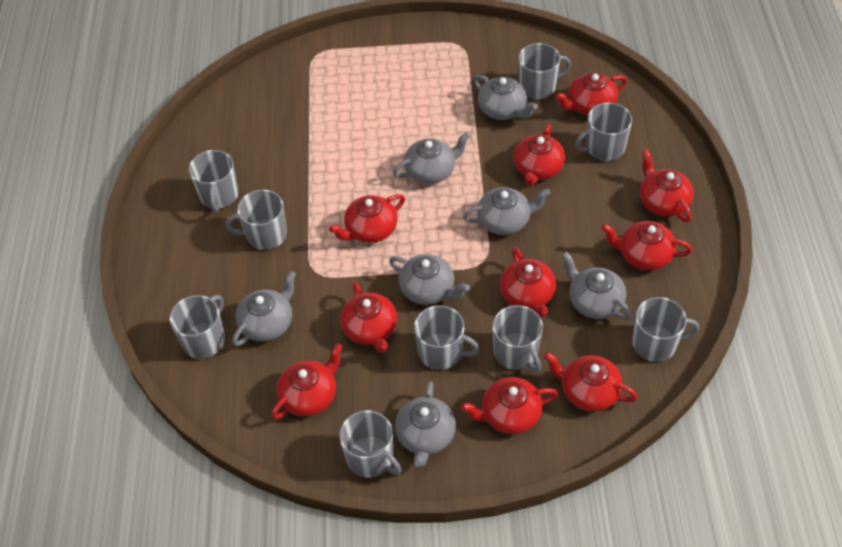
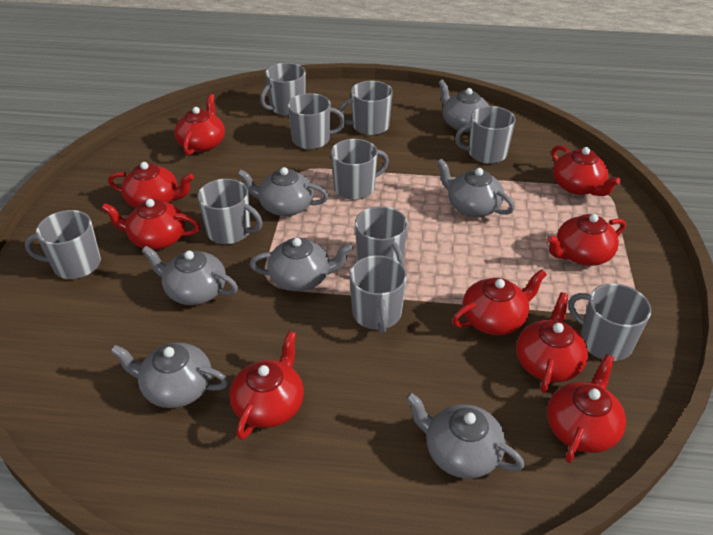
grey mug: 9 -> 10
red teapot: 10 -> 9

